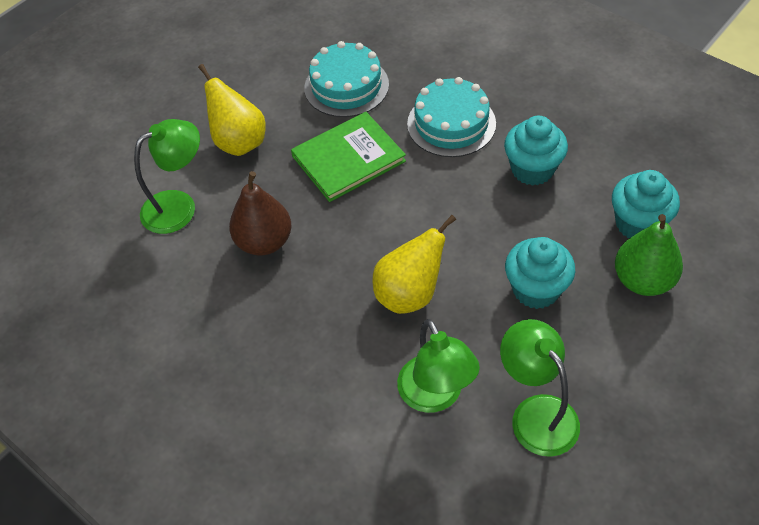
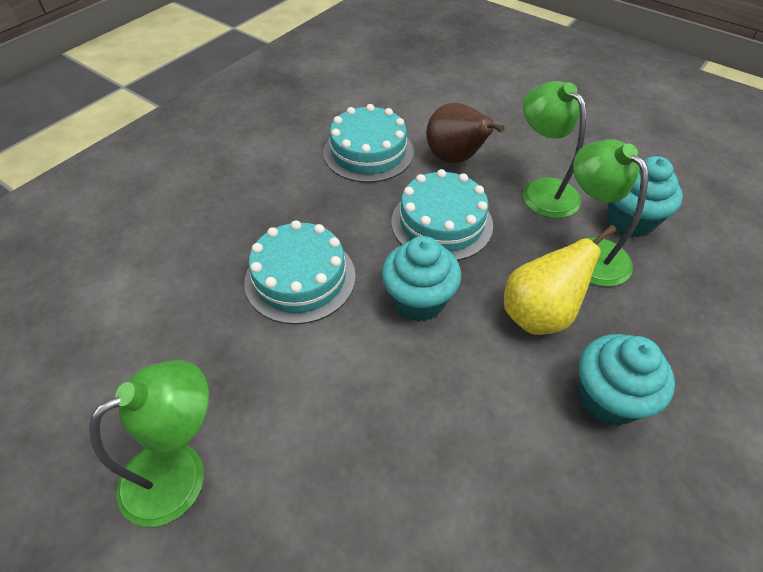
green book: 1 -> 0
green pear: 1 -> 0
turquoise cake: 2 -> 3
yellow pear: 2 -> 1

